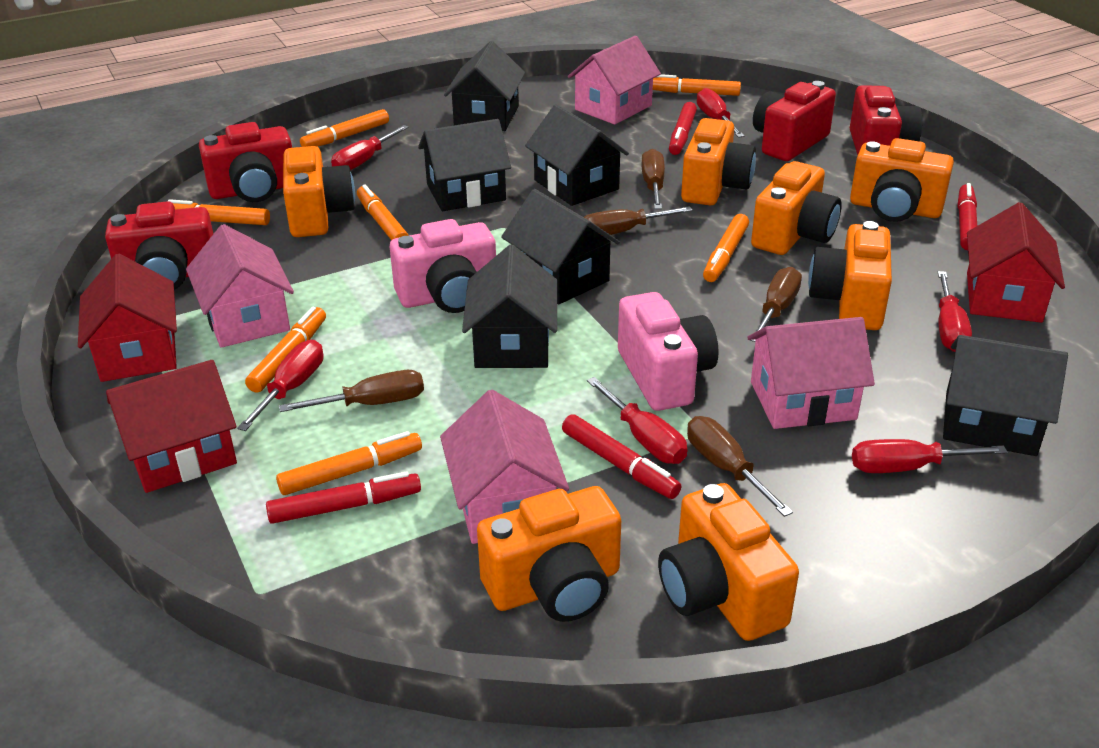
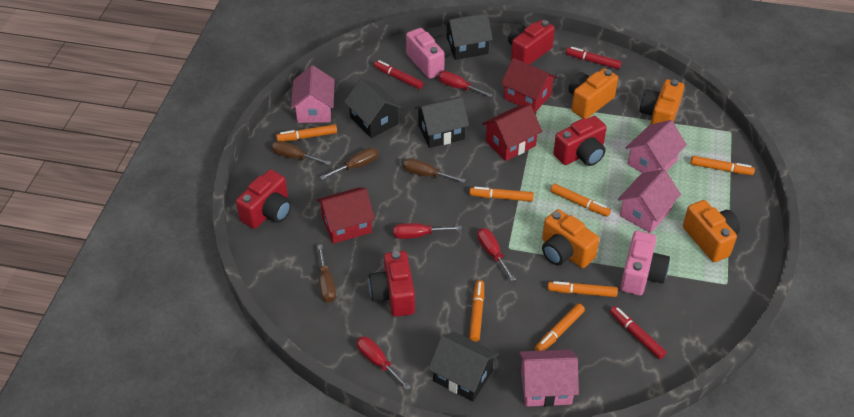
black house: 6 -> 4
brown screwdriver: 5 -> 4
orange camera: 7 -> 4
red marker: 4 -> 3
red screwdriver: 6 -> 4

